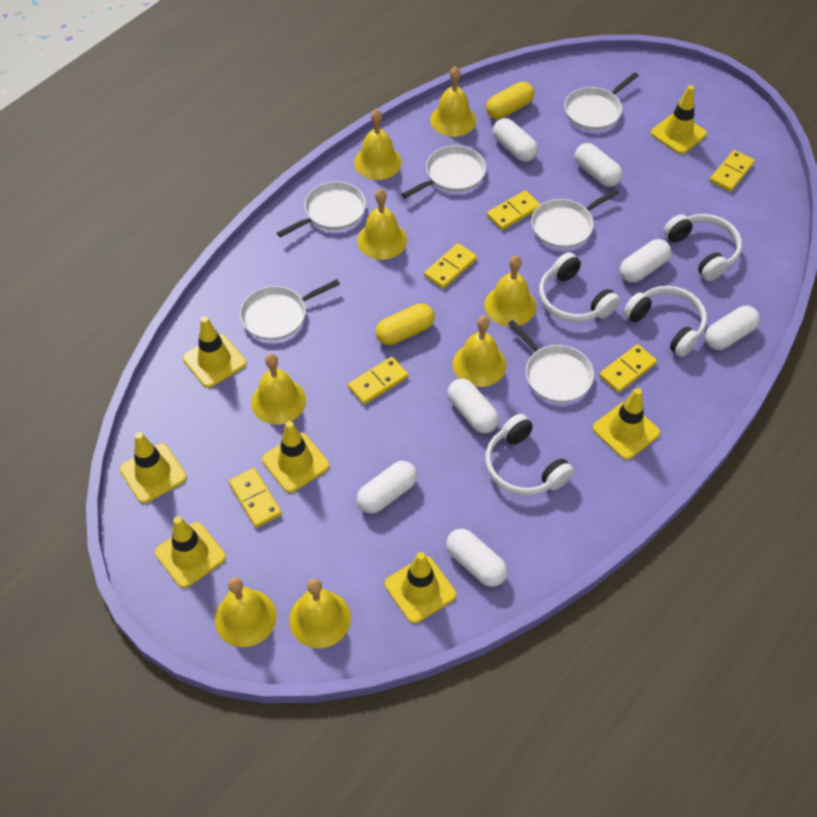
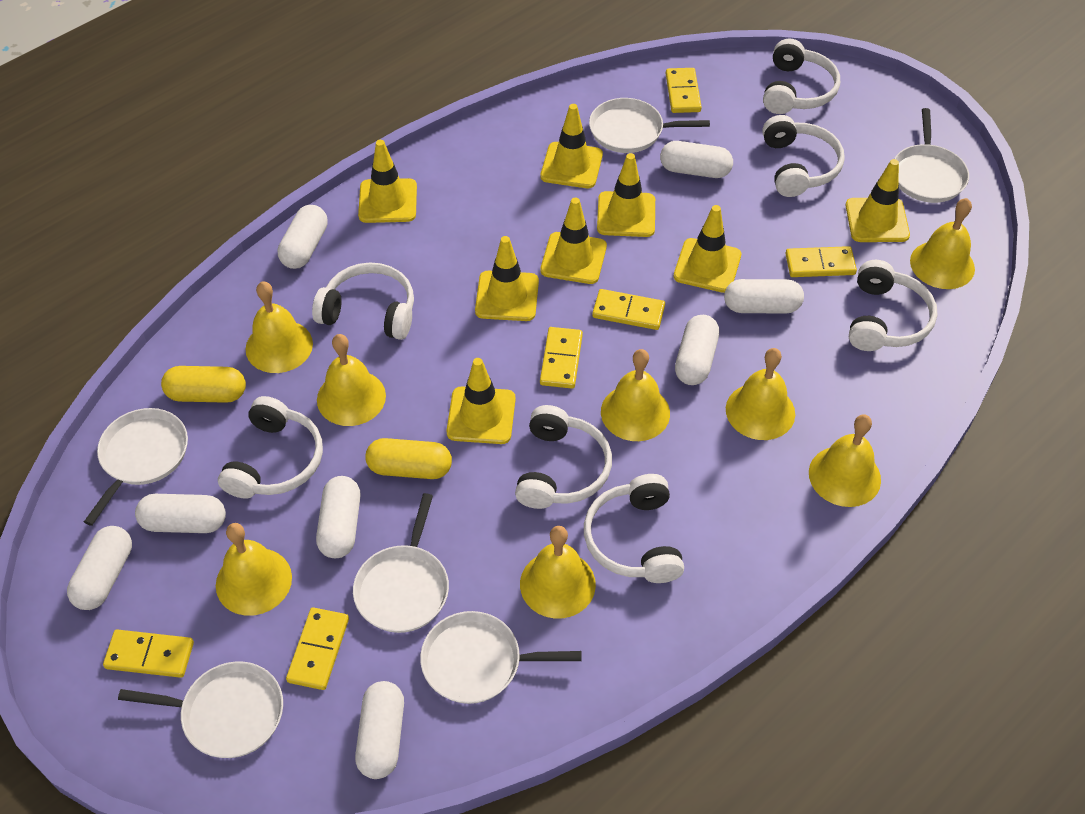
white capsule: 7 -> 8
white headphones: 4 -> 7
yellow traffic cone: 7 -> 8

